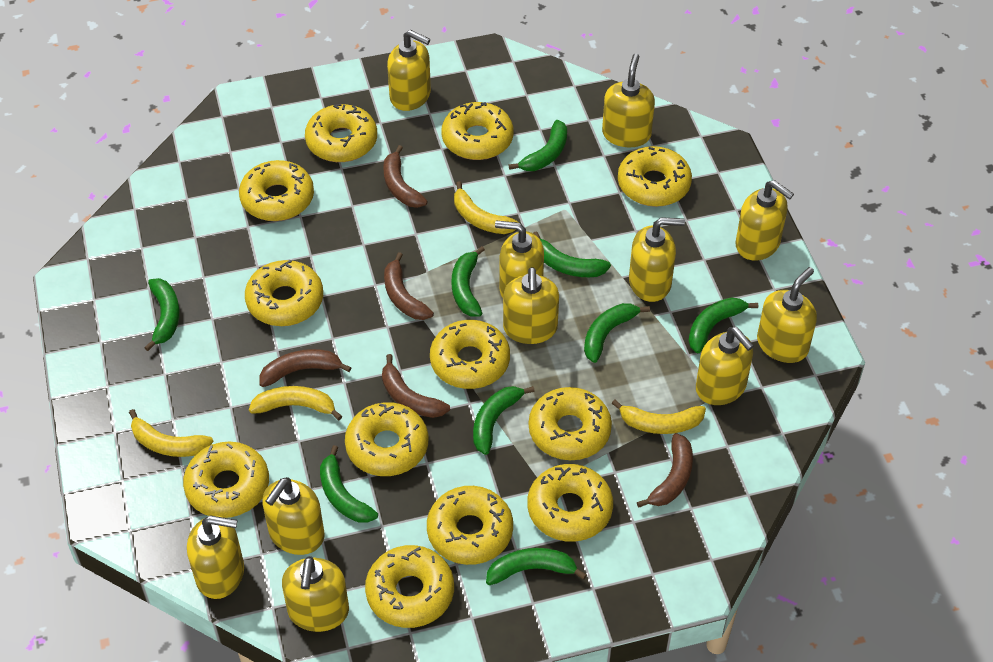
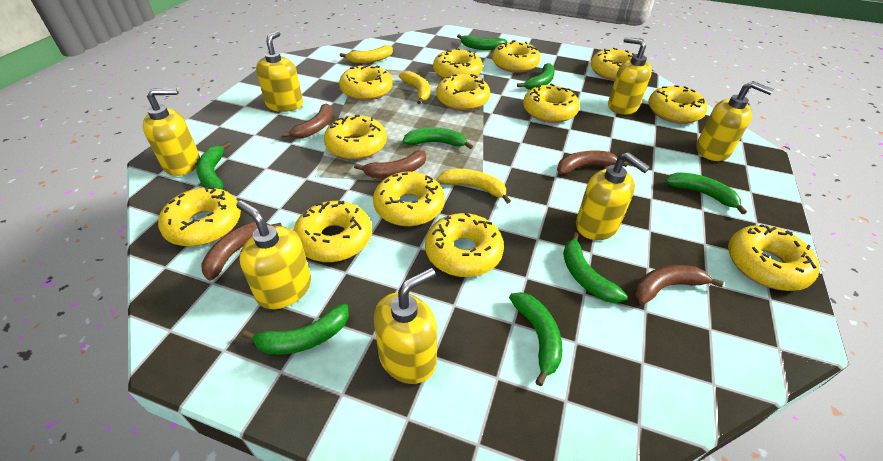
green banana: 9 -> 8
yellow banana: 4 -> 3
yellow donut: 12 -> 13
yellow soap dispenser: 11 -> 7

